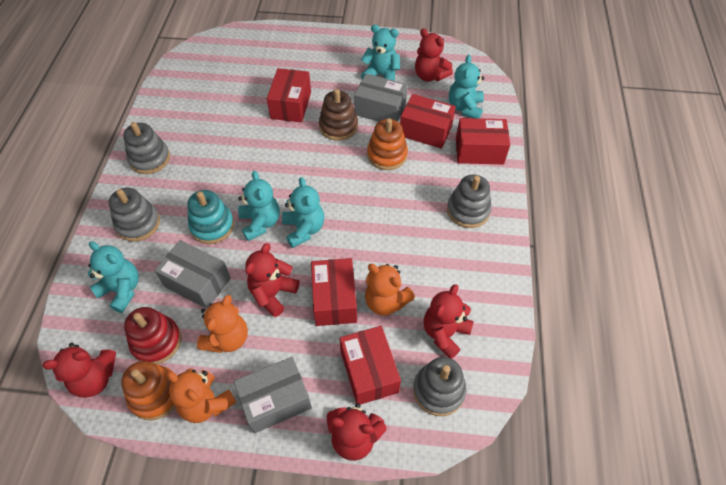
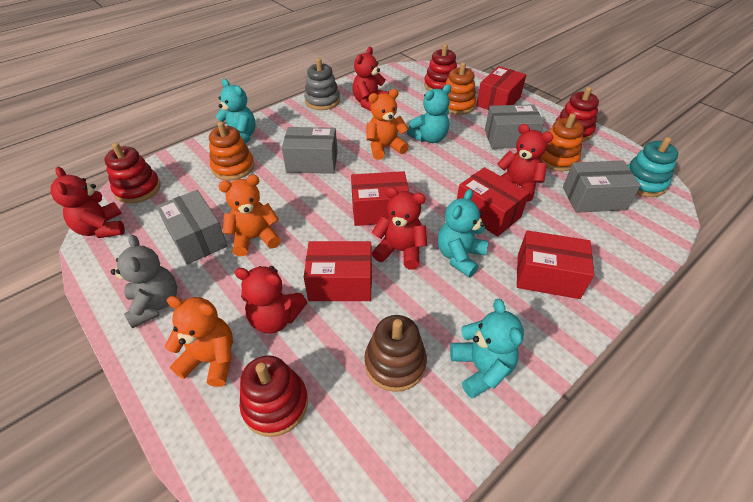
grey box: 3 -> 4
grey stacking toy: 4 -> 1
grey teddy bear: 0 -> 1
orange stacking toy: 2 -> 3
red stacking toy: 1 -> 4
turquoise teddy bear: 5 -> 4

